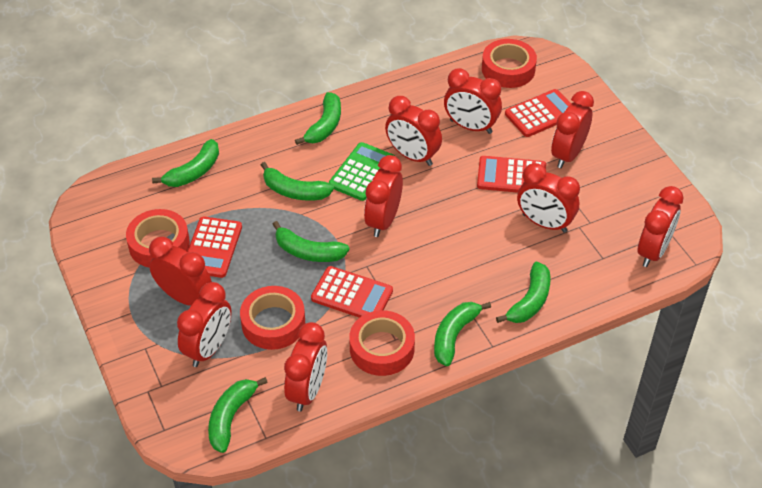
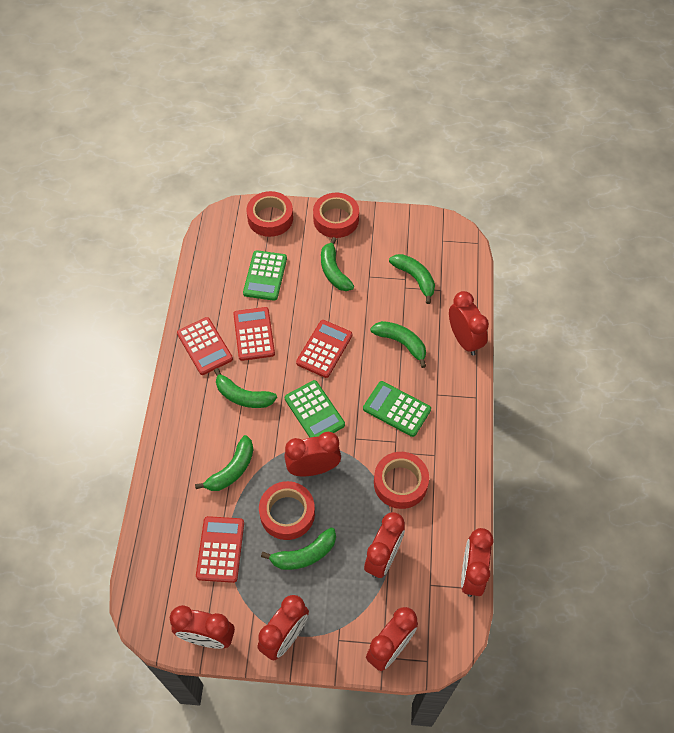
green banana: 7 -> 6
green calculator: 1 -> 3
red clock: 9 -> 7

